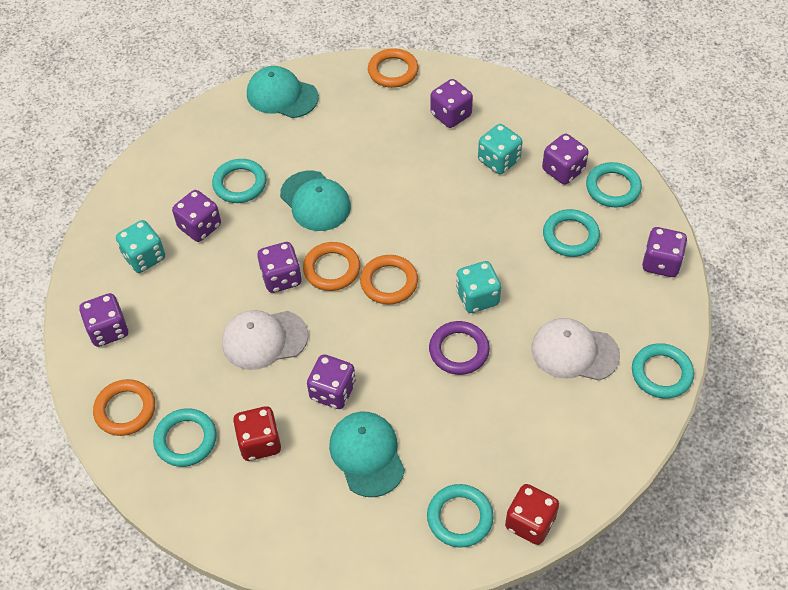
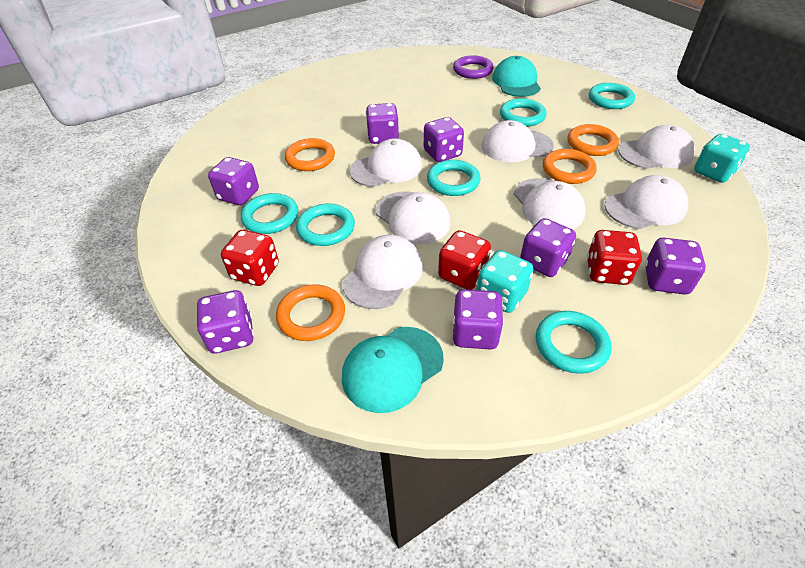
red dice: 2 -> 3
turquoise cap: 3 -> 2
turquoise dice: 3 -> 2
white cap: 2 -> 7

